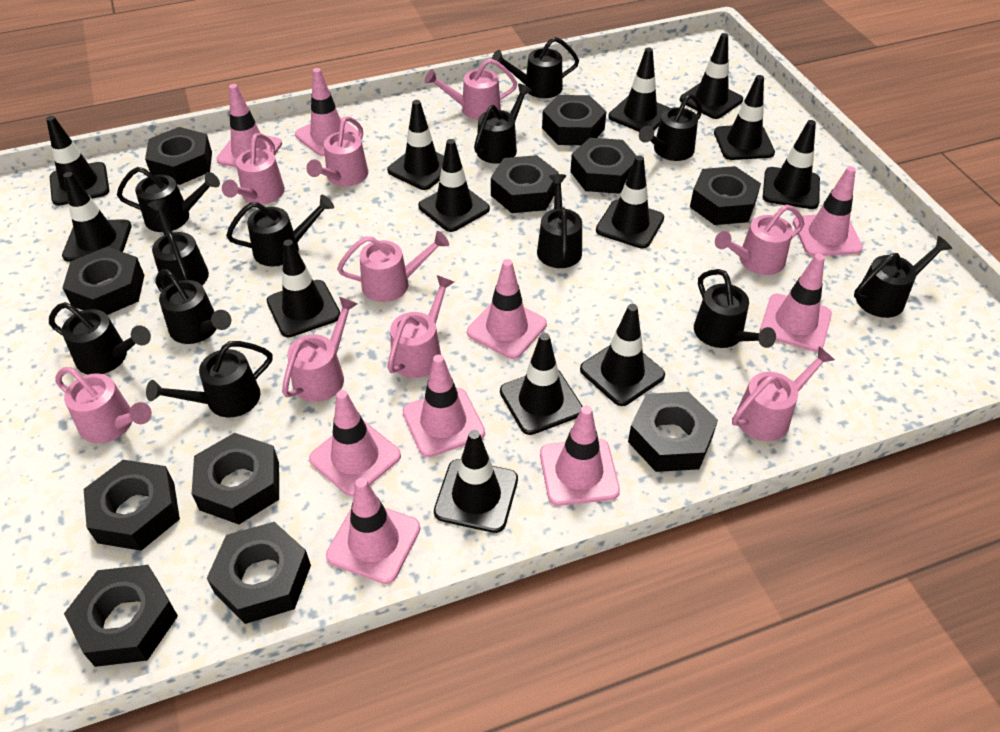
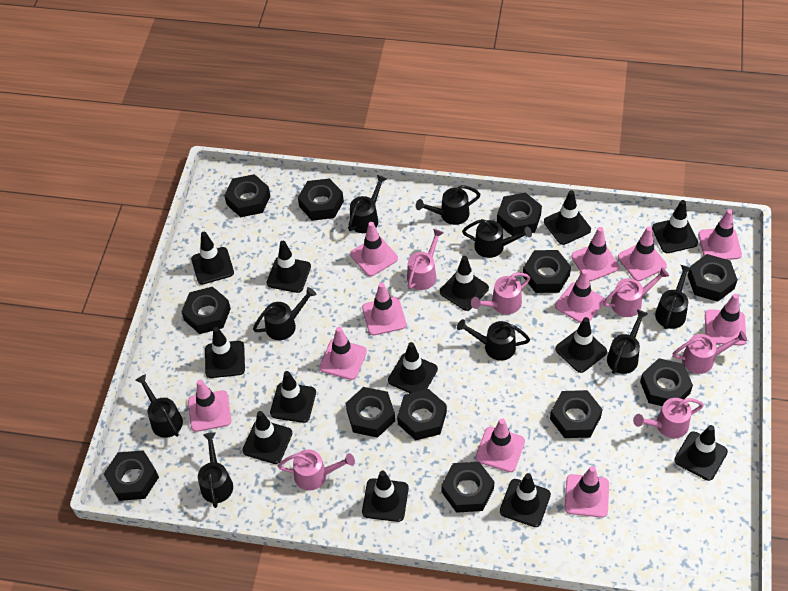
black nut: 11 -> 12
black watering can: 12 -> 9
pink traffic cone: 9 -> 11
pink watering can: 9 -> 6

